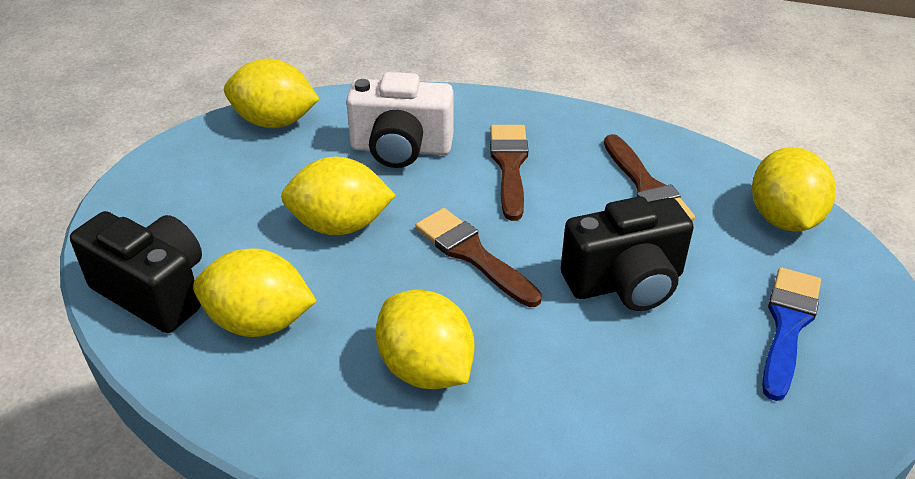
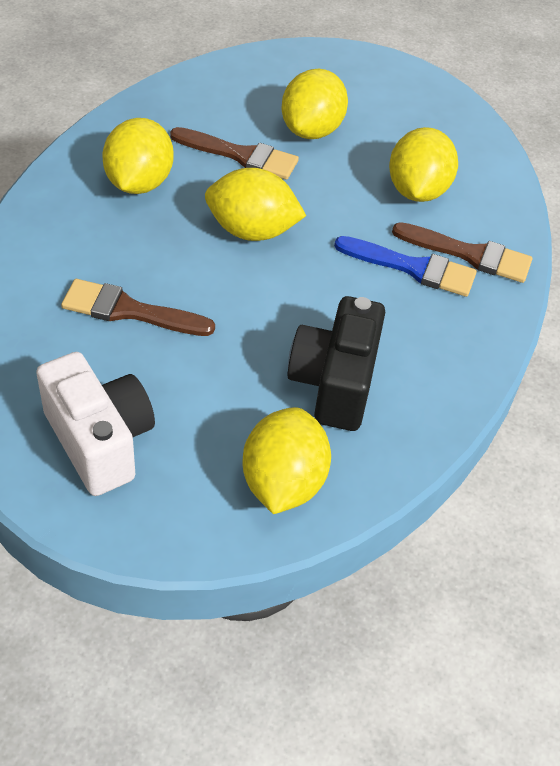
black camera: 2 -> 1

